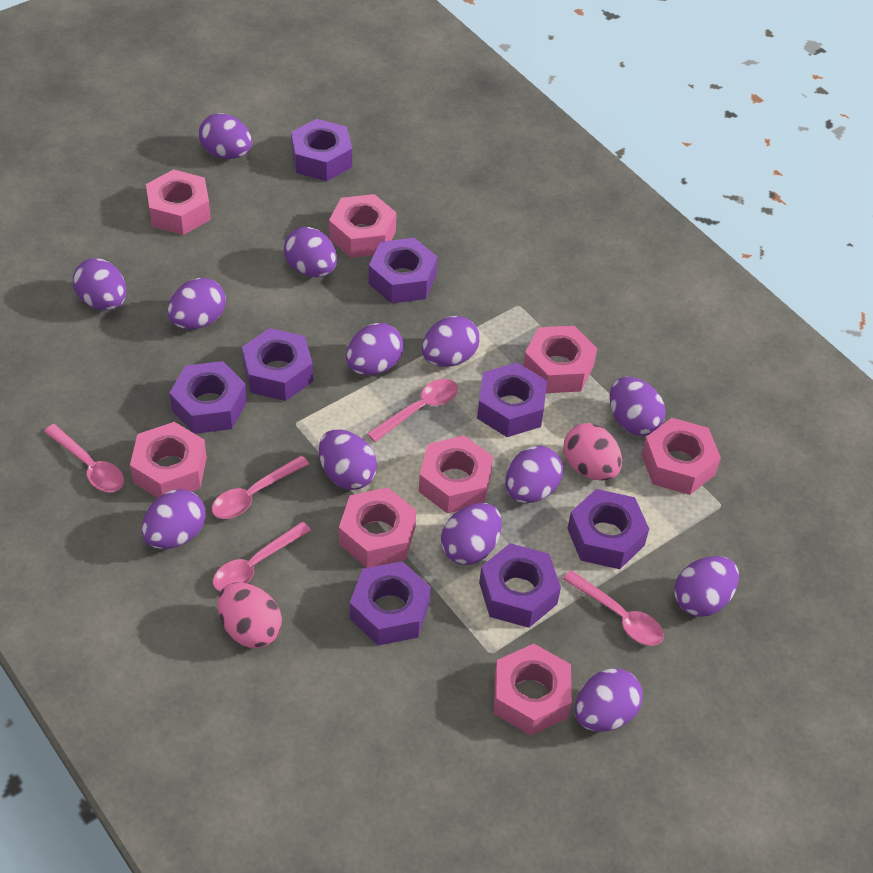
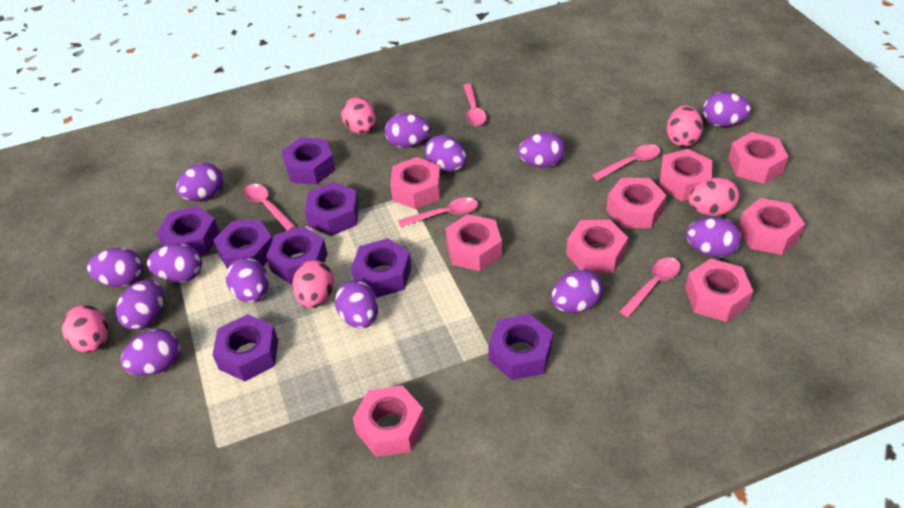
pink egg: 2 -> 5
pink nut: 8 -> 9

